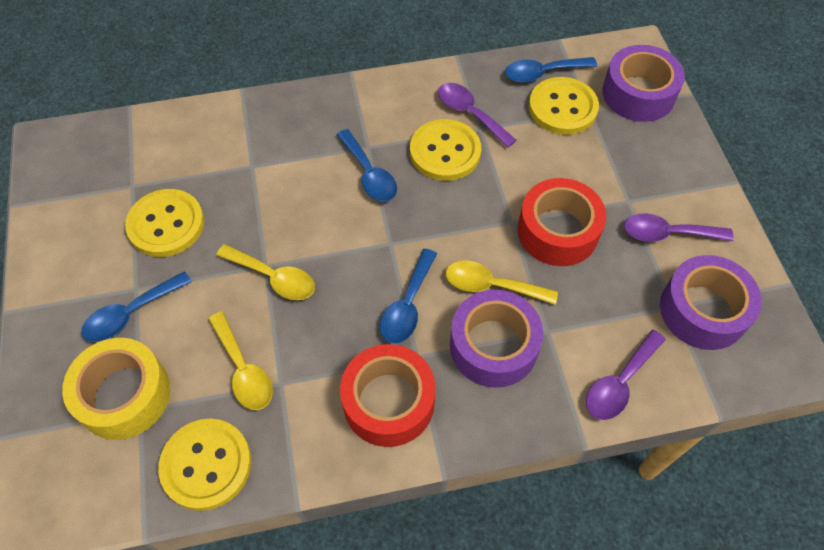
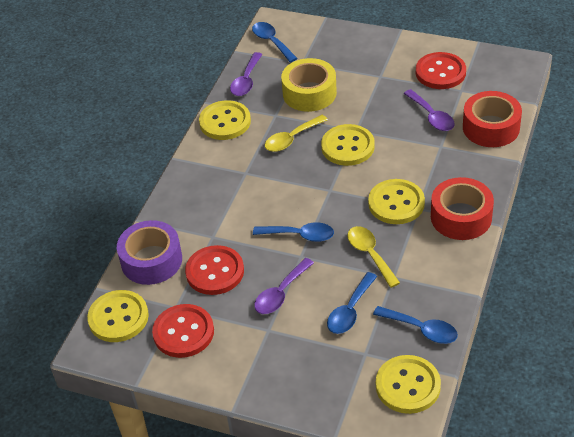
purple tape: 3 -> 1
red button: 0 -> 3
yellow button: 4 -> 5
yellow spoon: 3 -> 2

